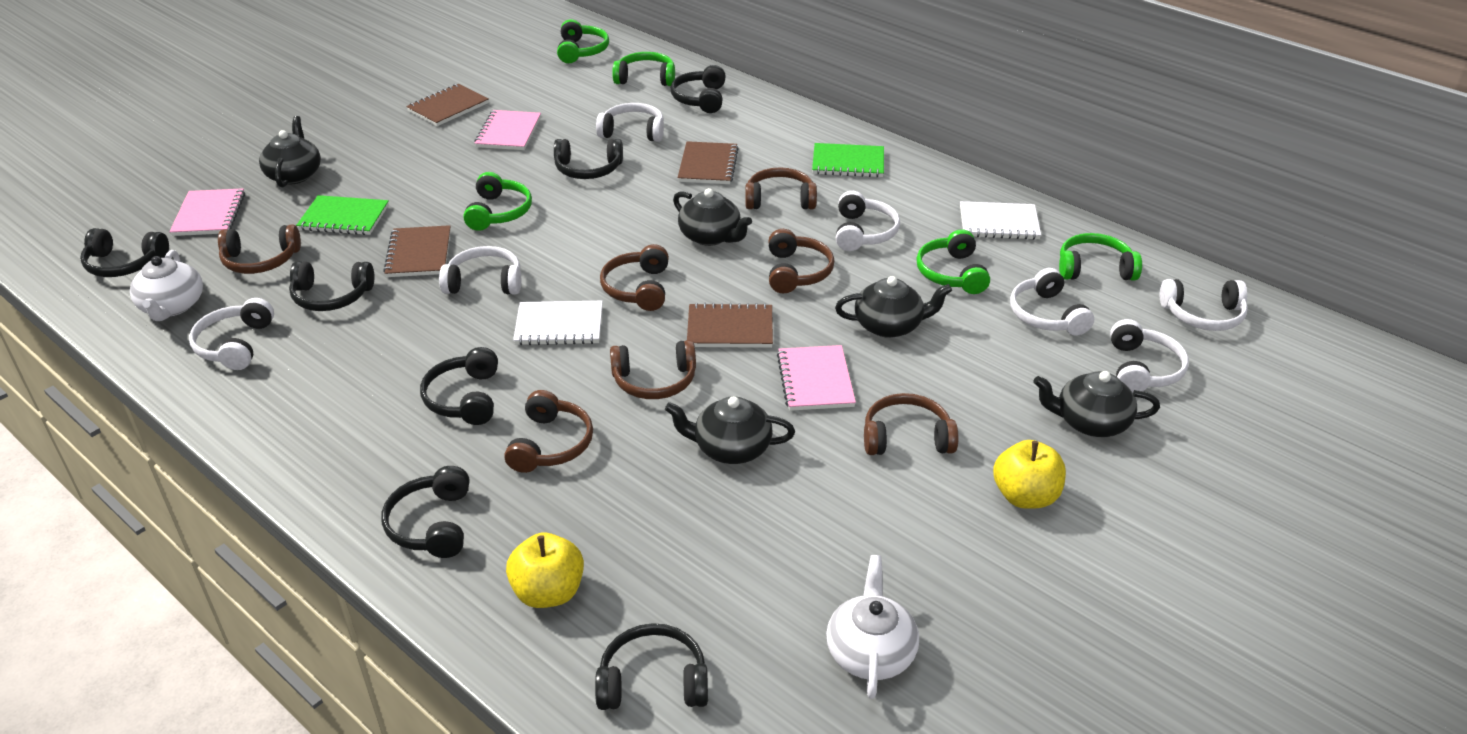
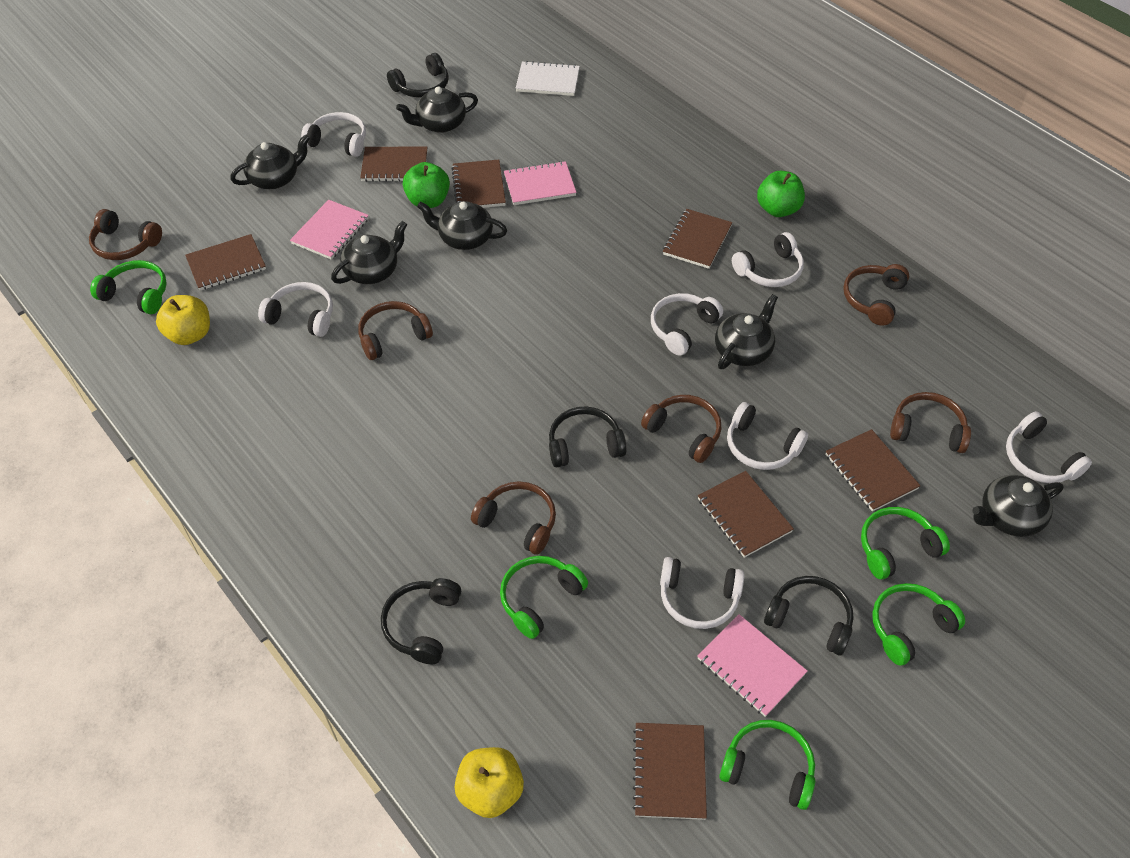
black headphones: 7 -> 4
black teapot: 5 -> 6
brown headphones: 7 -> 6
brown notebook: 4 -> 7
green apple: 0 -> 2
green notebook: 2 -> 0
white notebook: 2 -> 1
white teapot: 2 -> 0

